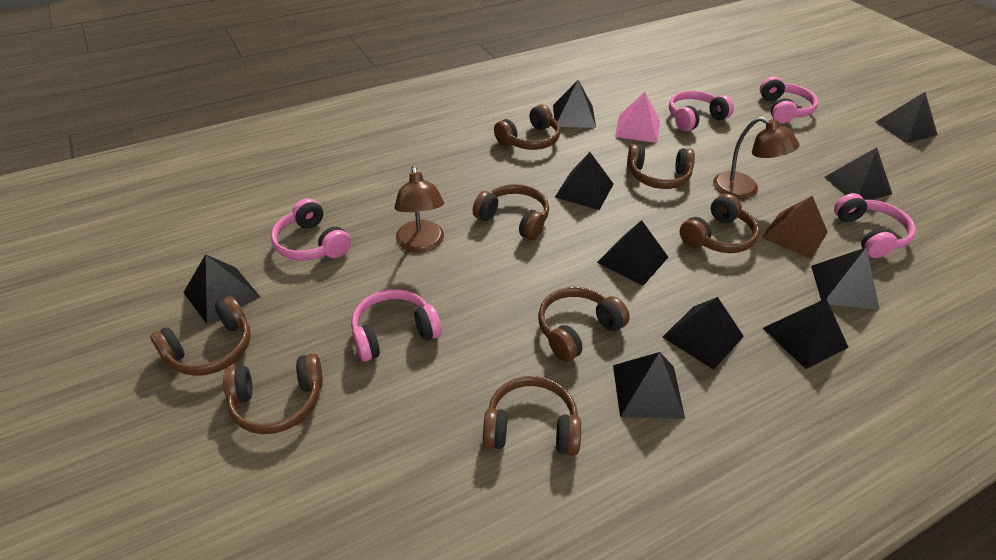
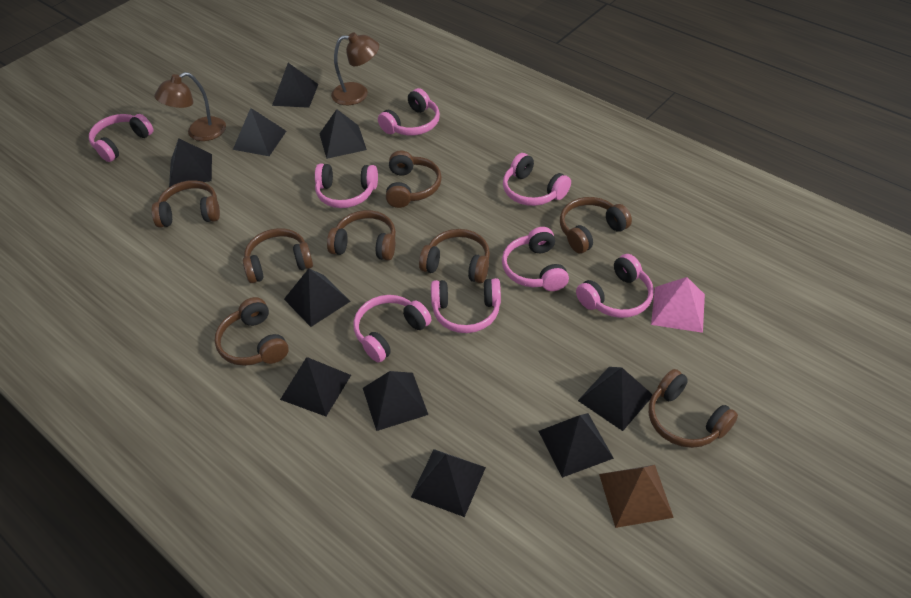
pink headphones: 5 -> 8

